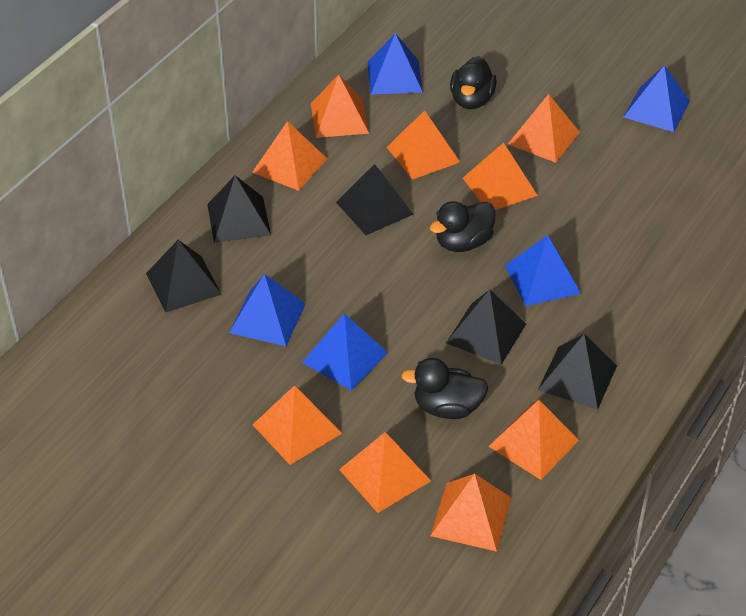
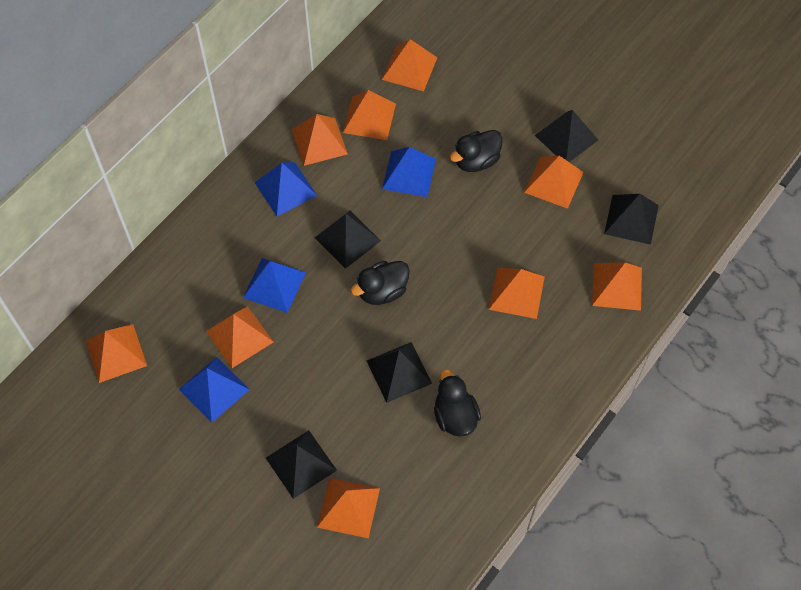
blue pyramid: 5 -> 4

